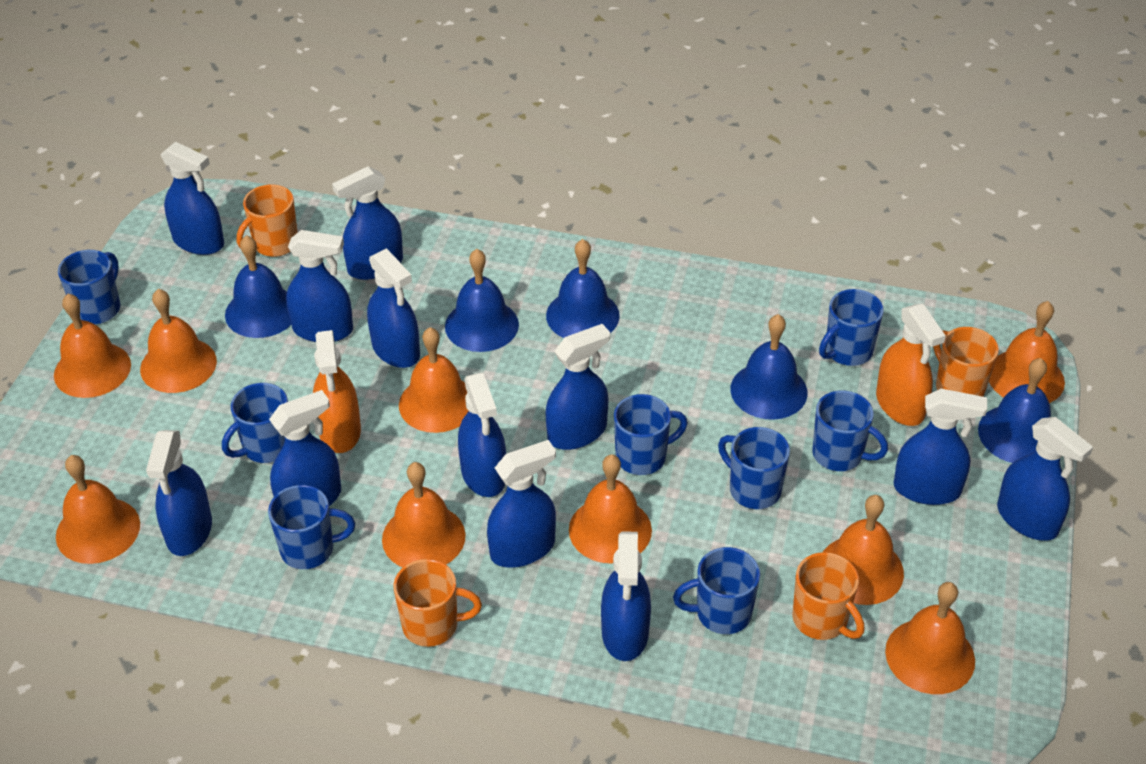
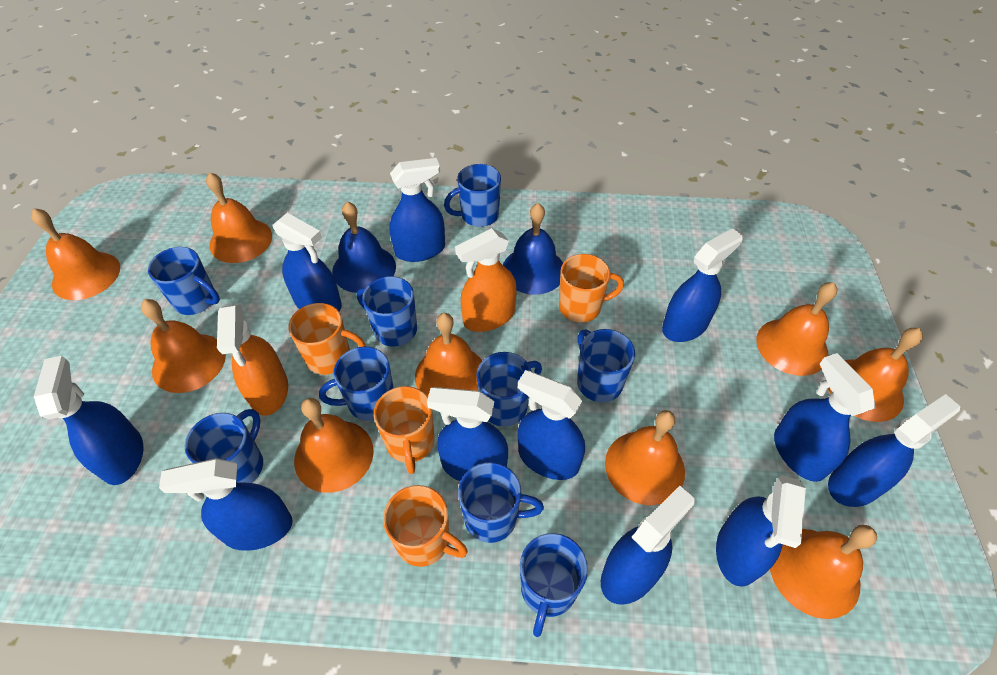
blue bell: 5 -> 2
blue mug: 8 -> 9
blue spray bottle: 12 -> 11

